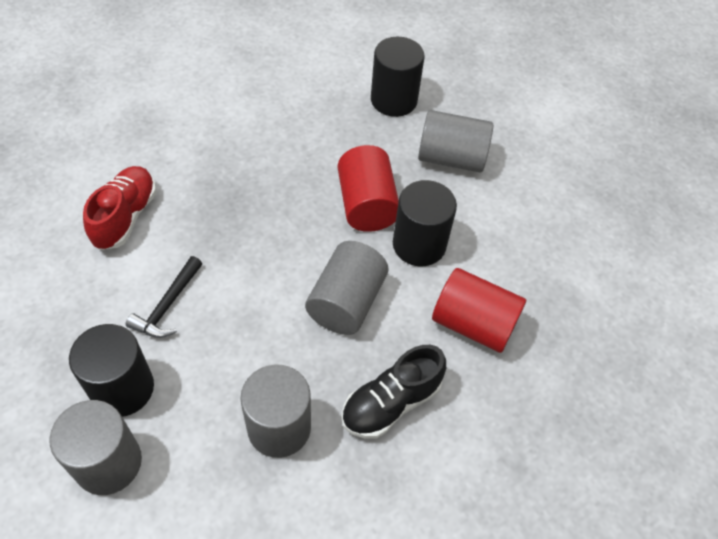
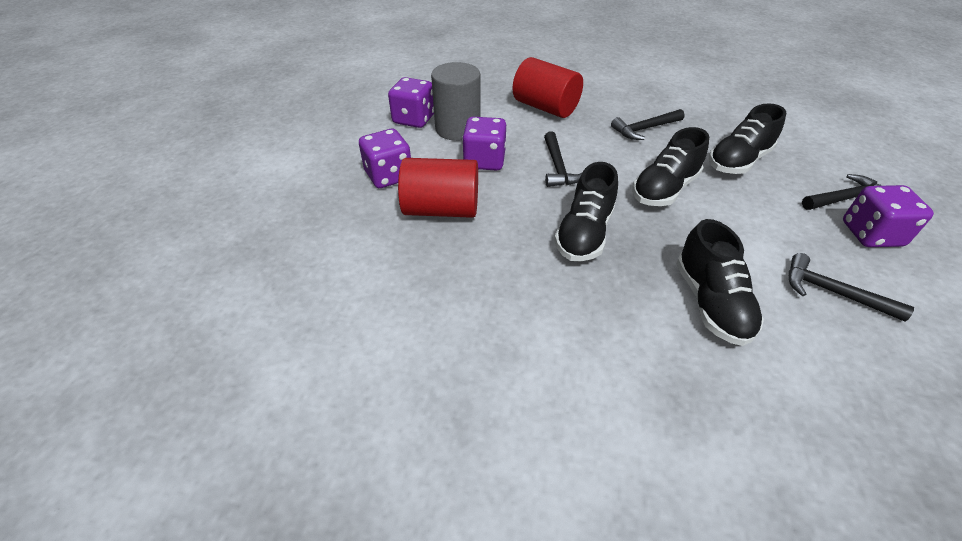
black cylinder: 3 -> 0
black hammer: 1 -> 4
black shoe: 1 -> 4
grey cylinder: 4 -> 1
purple dice: 0 -> 4
red shoe: 1 -> 0

